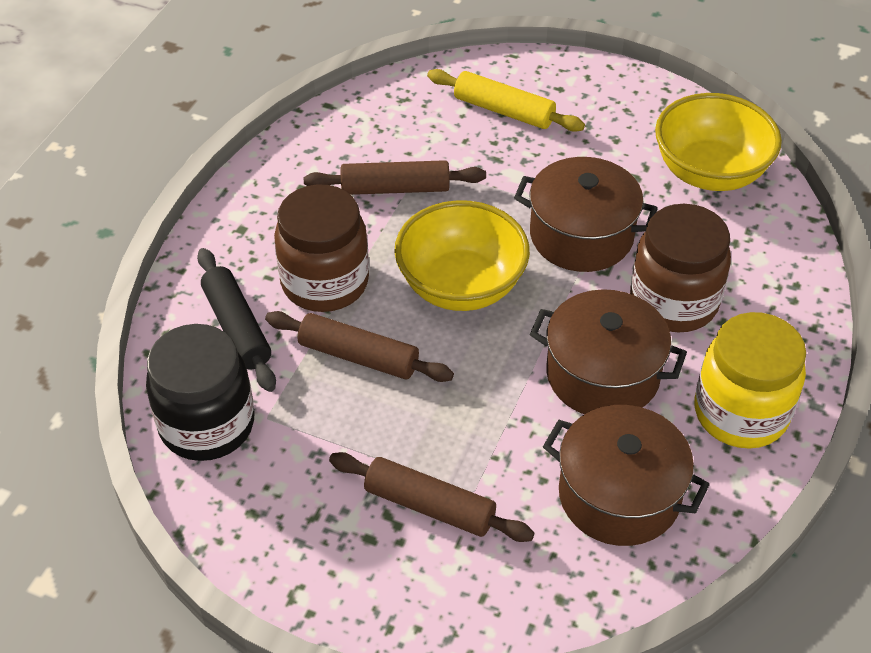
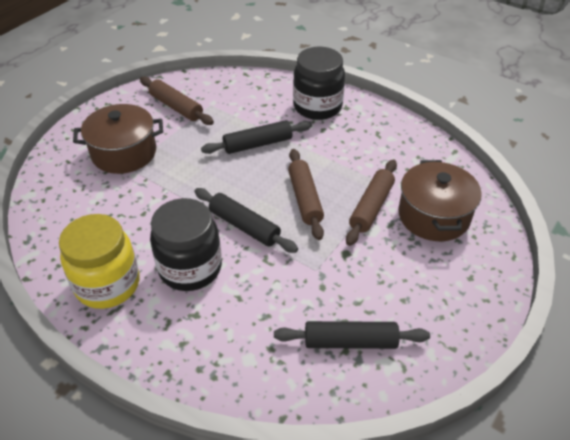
black jar: 1 -> 2
black rolling pin: 1 -> 3
brown jar: 2 -> 0
brown pot: 3 -> 2
yellow bowl: 2 -> 0
yellow rolling pin: 1 -> 0

